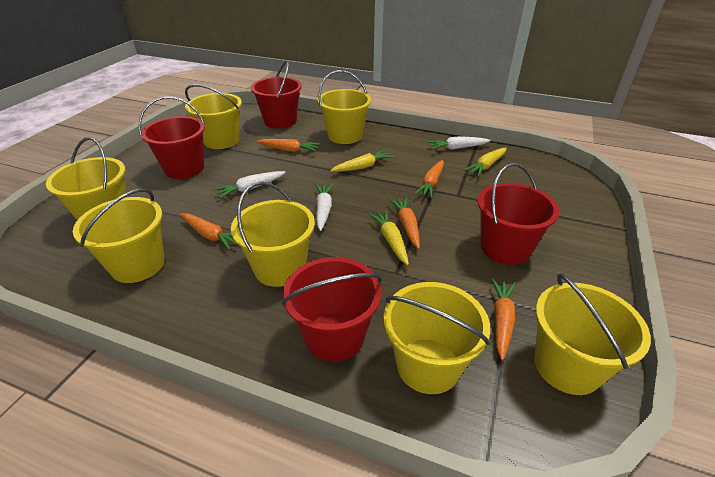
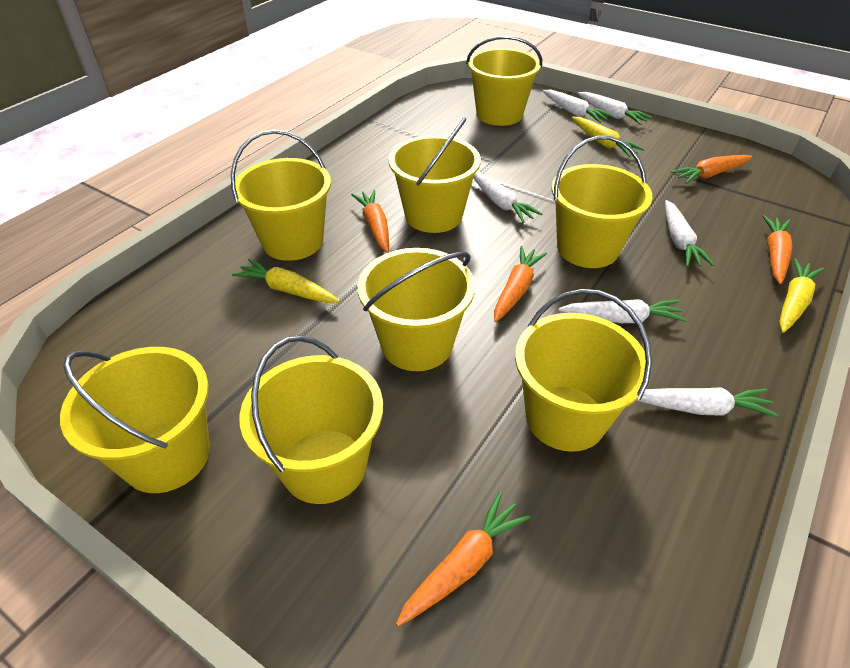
red bucket: 4 -> 0
white carrot: 3 -> 6
yellow bucket: 7 -> 8

